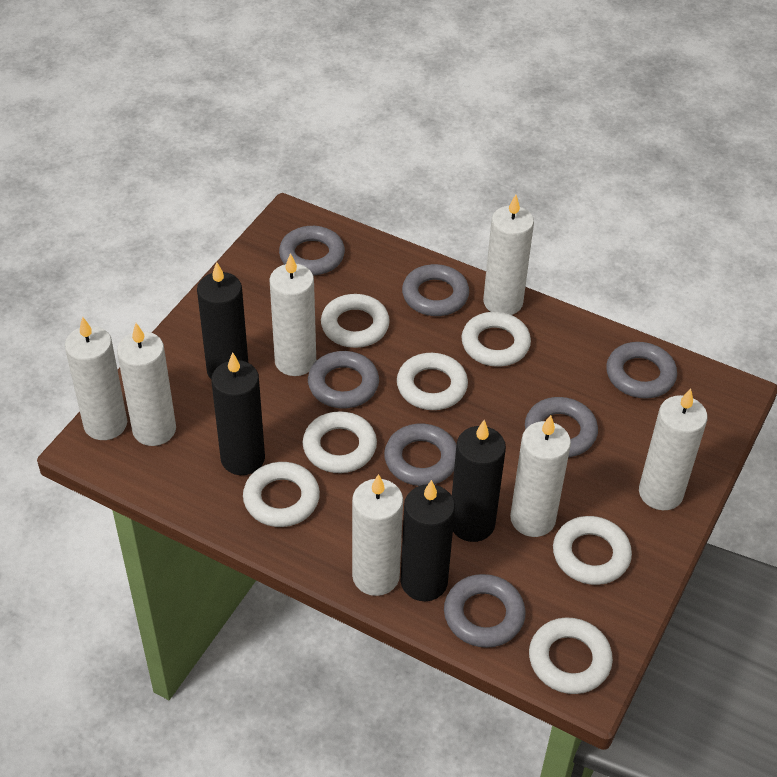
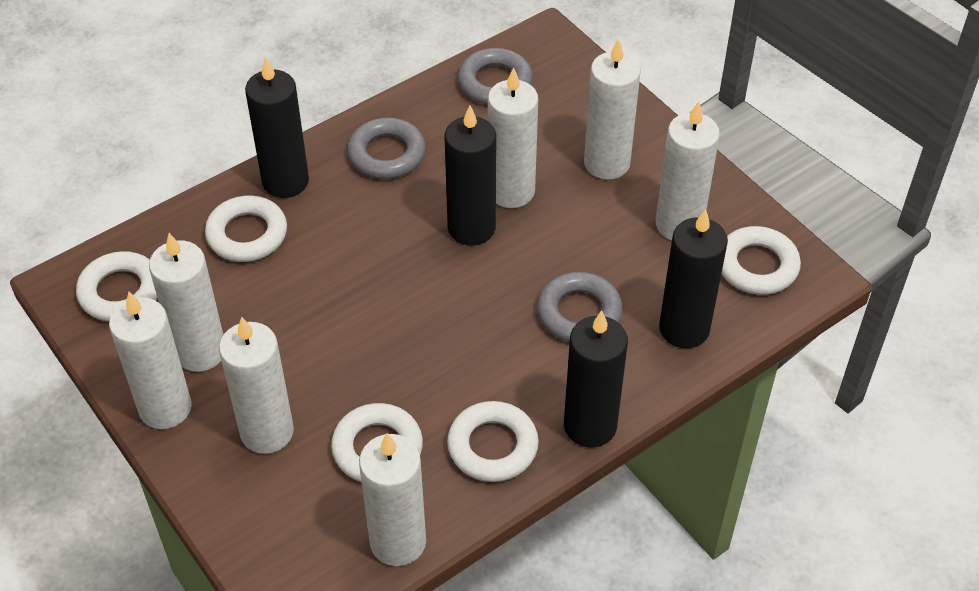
grey ring: 7 -> 3
white ring: 7 -> 5

